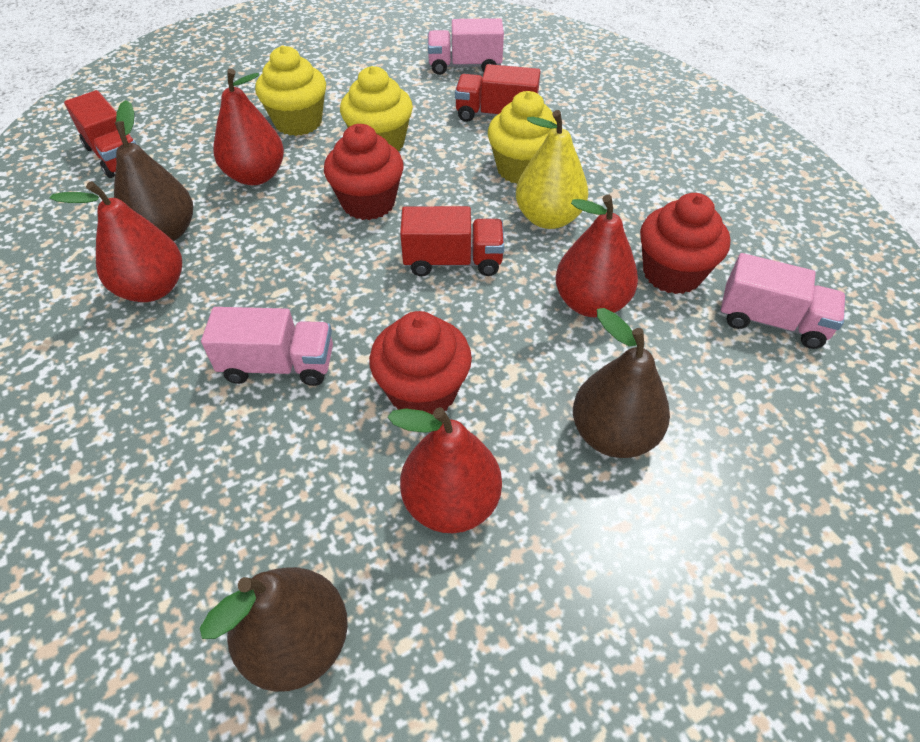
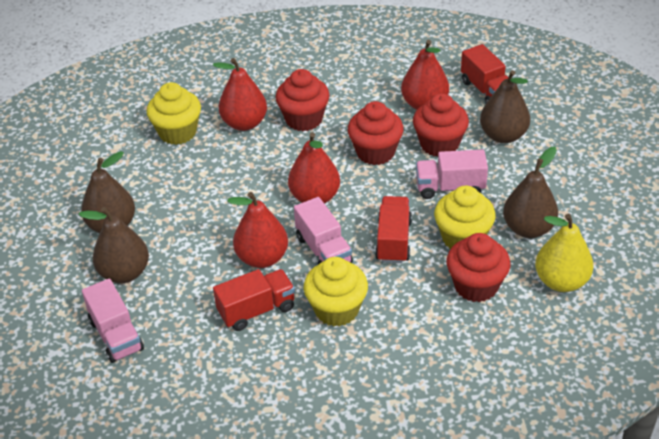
brown pear: 3 -> 4
red cupcake: 3 -> 4

